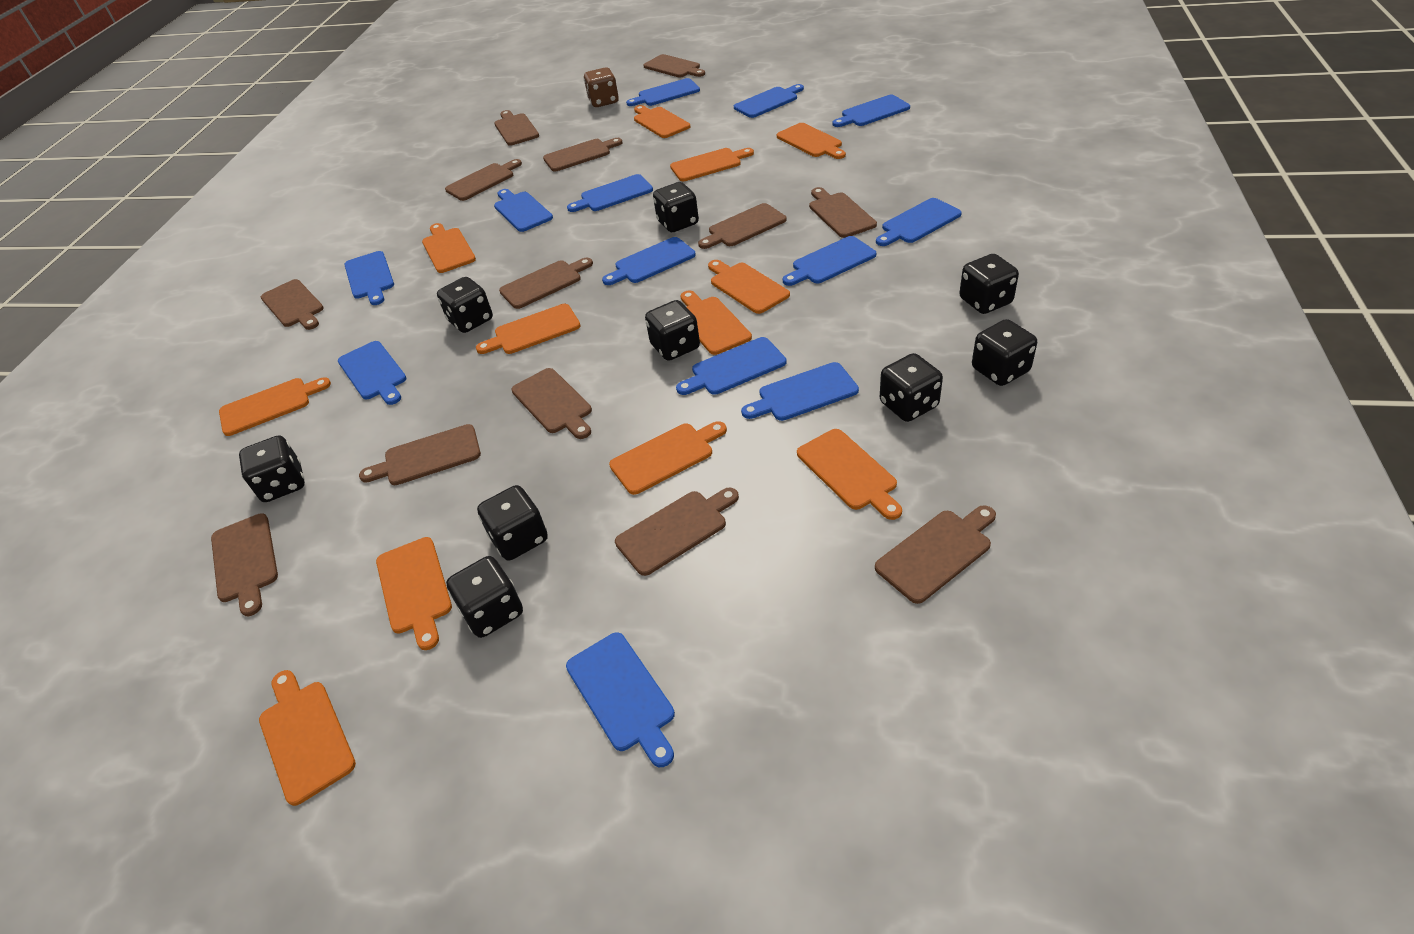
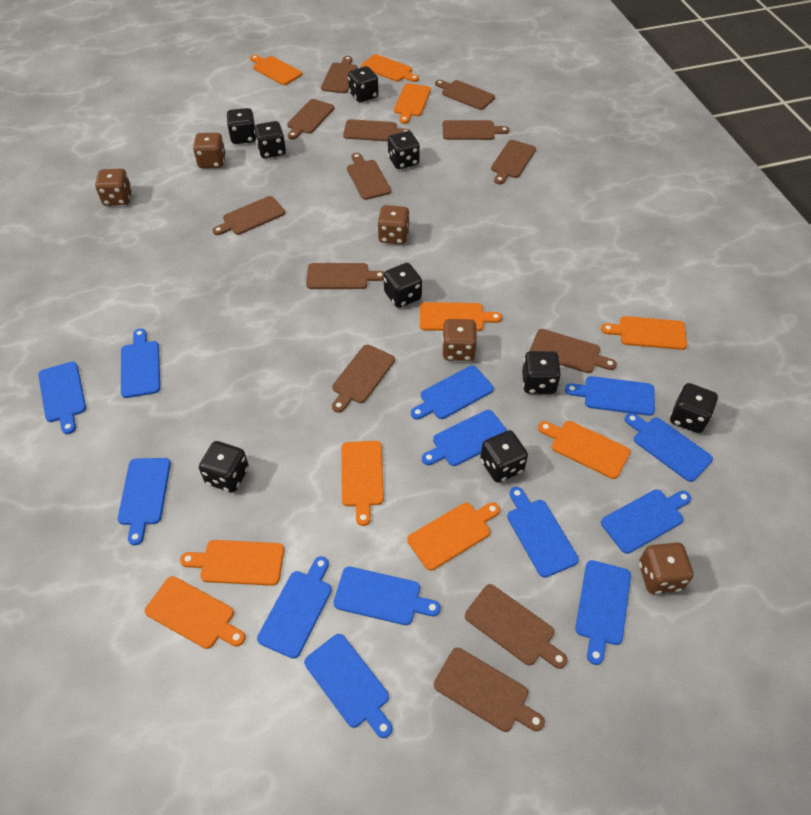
brown dice: 1 -> 5
orange cutting board: 12 -> 10

